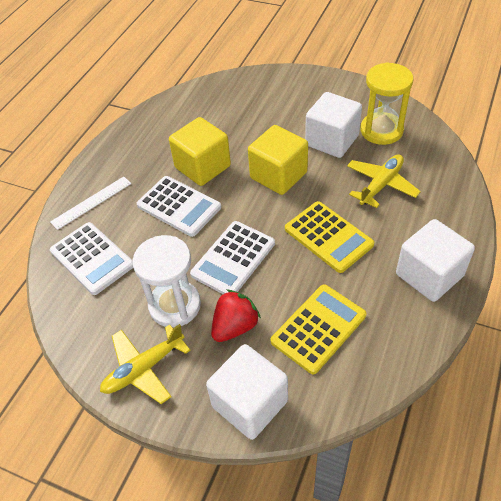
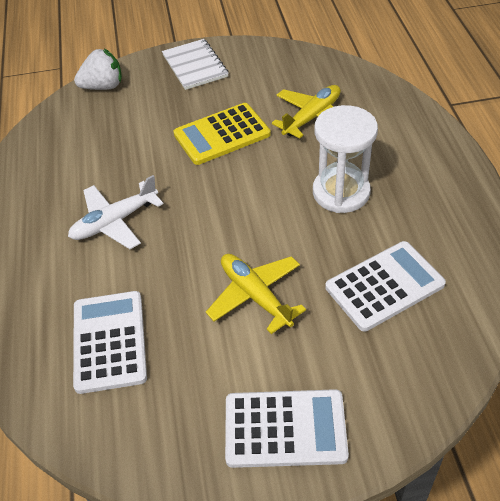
red strawberry: 1 -> 0
white cube: 3 -> 0
white notebook: 0 -> 1
white plane: 0 -> 1
white ruler: 1 -> 0
white strawberry: 0 -> 1
yellow calculator: 2 -> 1
yellow cube: 2 -> 0
yellow hourglass: 1 -> 0

